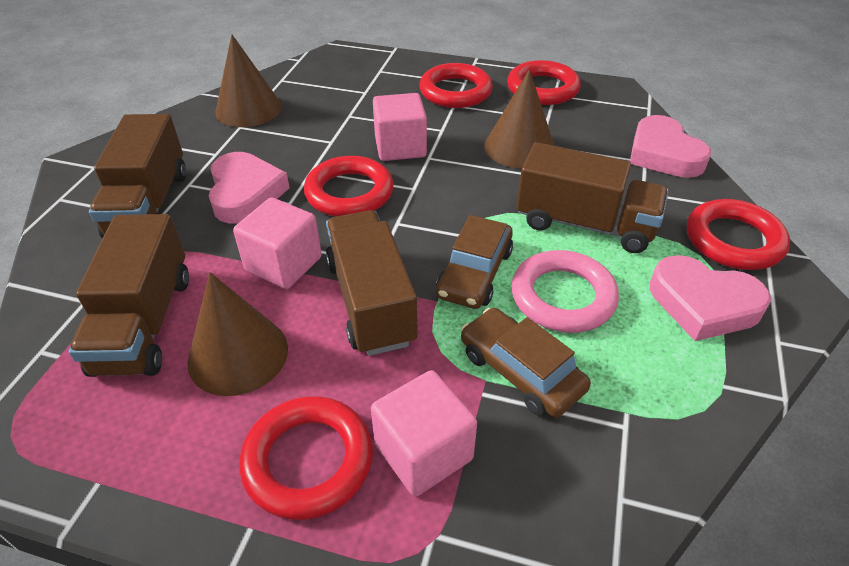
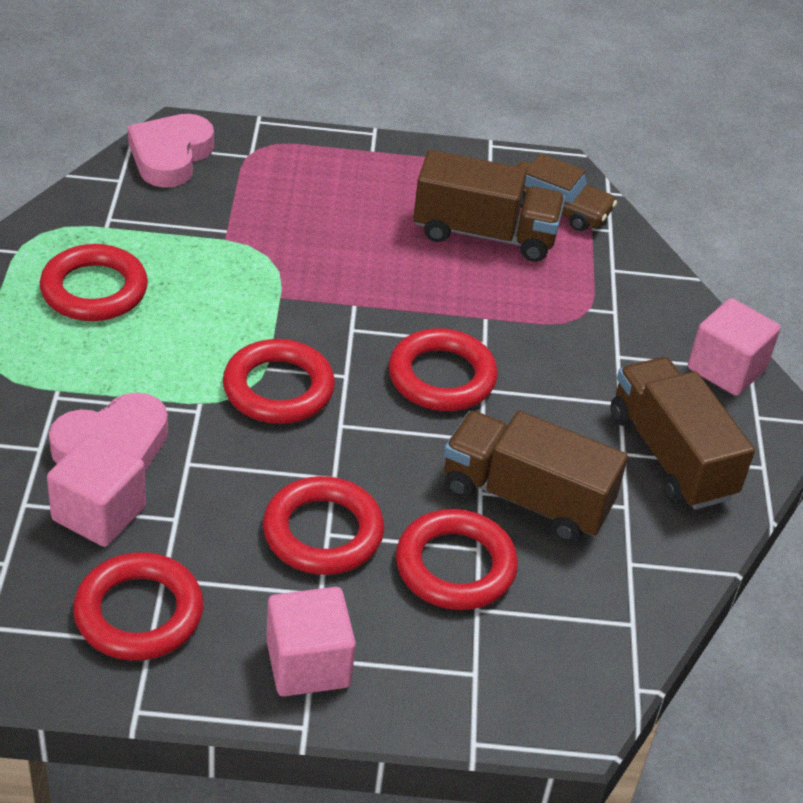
brown car: 2 -> 1
brown cone: 3 -> 0
brown truck: 4 -> 3
pink heart: 3 -> 2
pink ring: 1 -> 0
red ring: 5 -> 6

